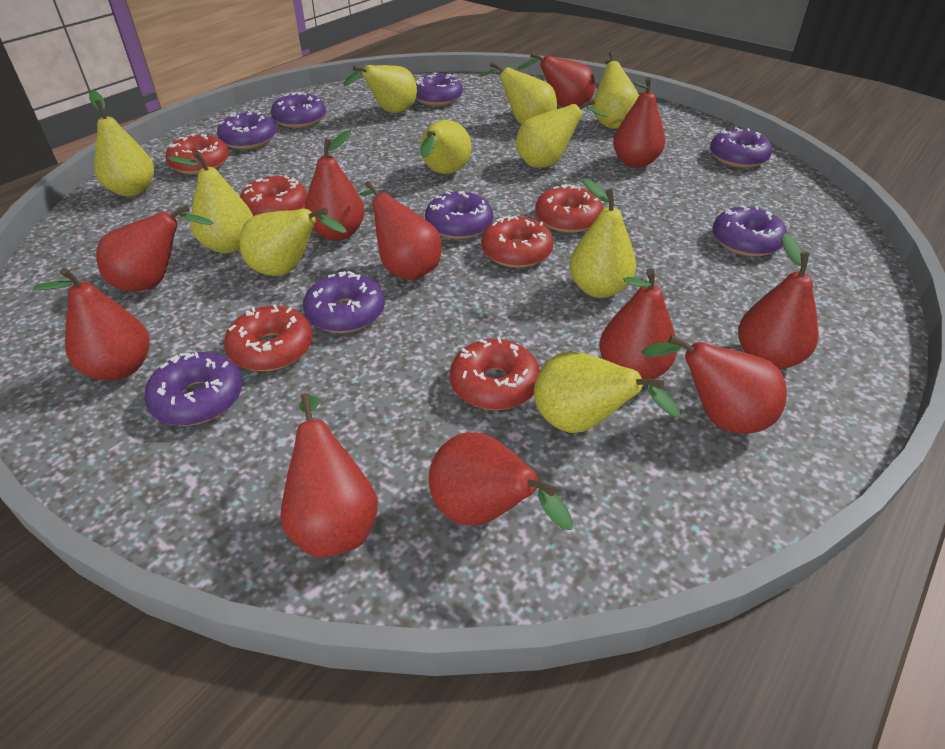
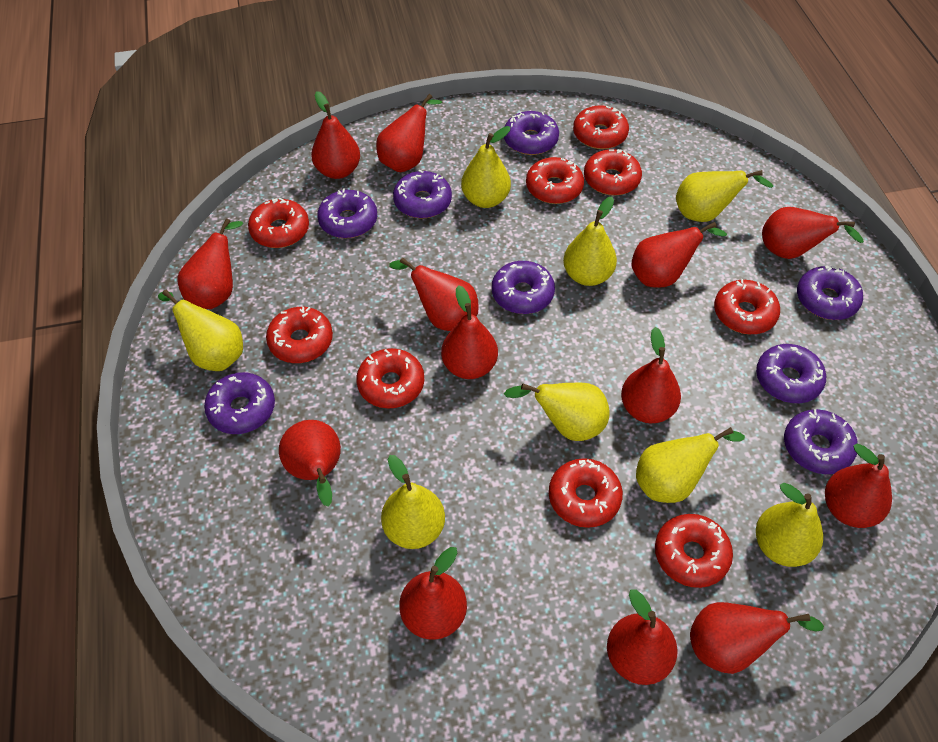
red donut: 6 -> 9
red pear: 11 -> 13
yellow pear: 10 -> 8

